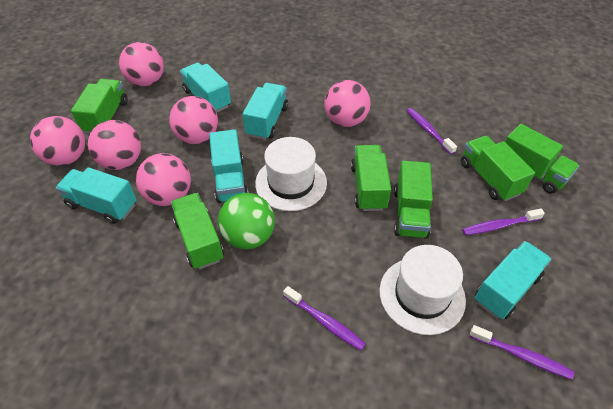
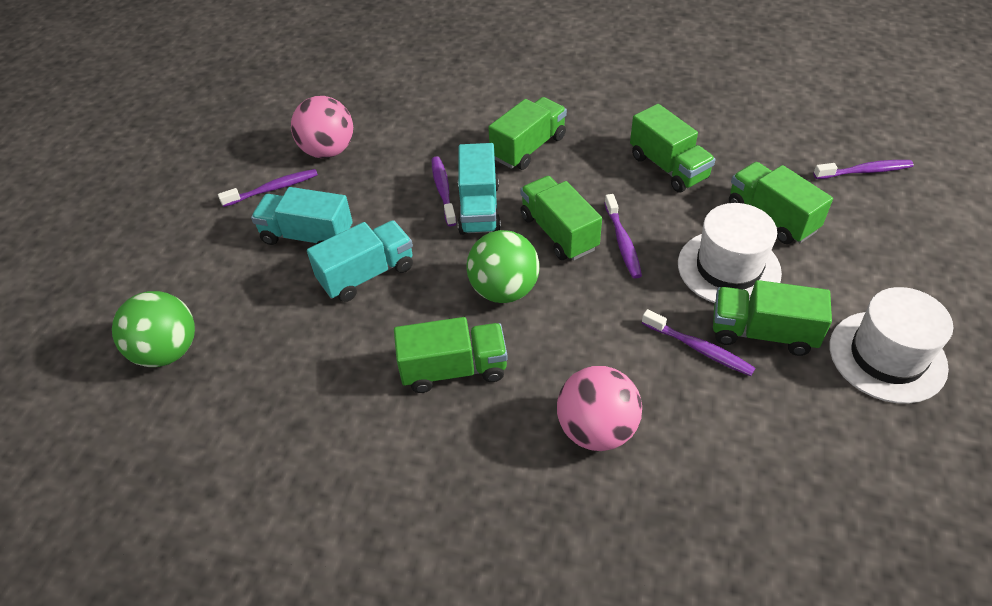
green ball: 1 -> 2
pink ball: 6 -> 2
purple toothbrush: 4 -> 5
turquoise truck: 5 -> 3

